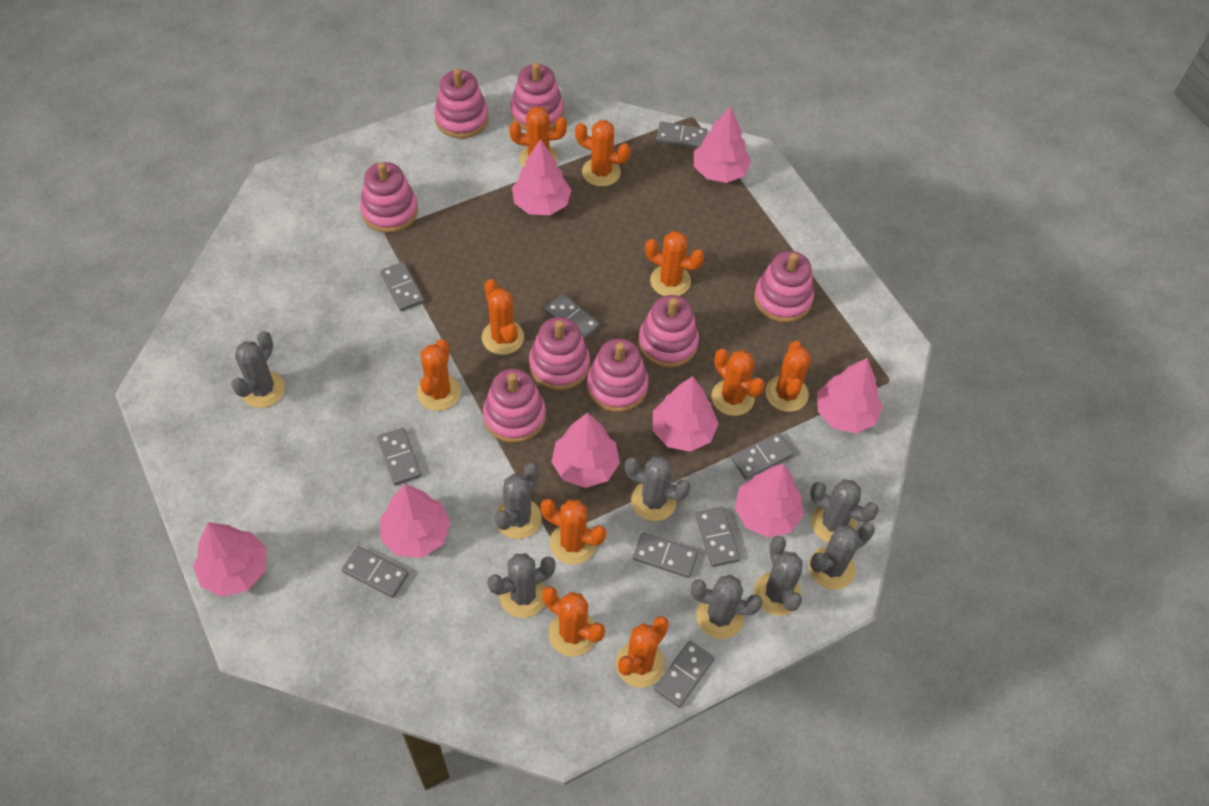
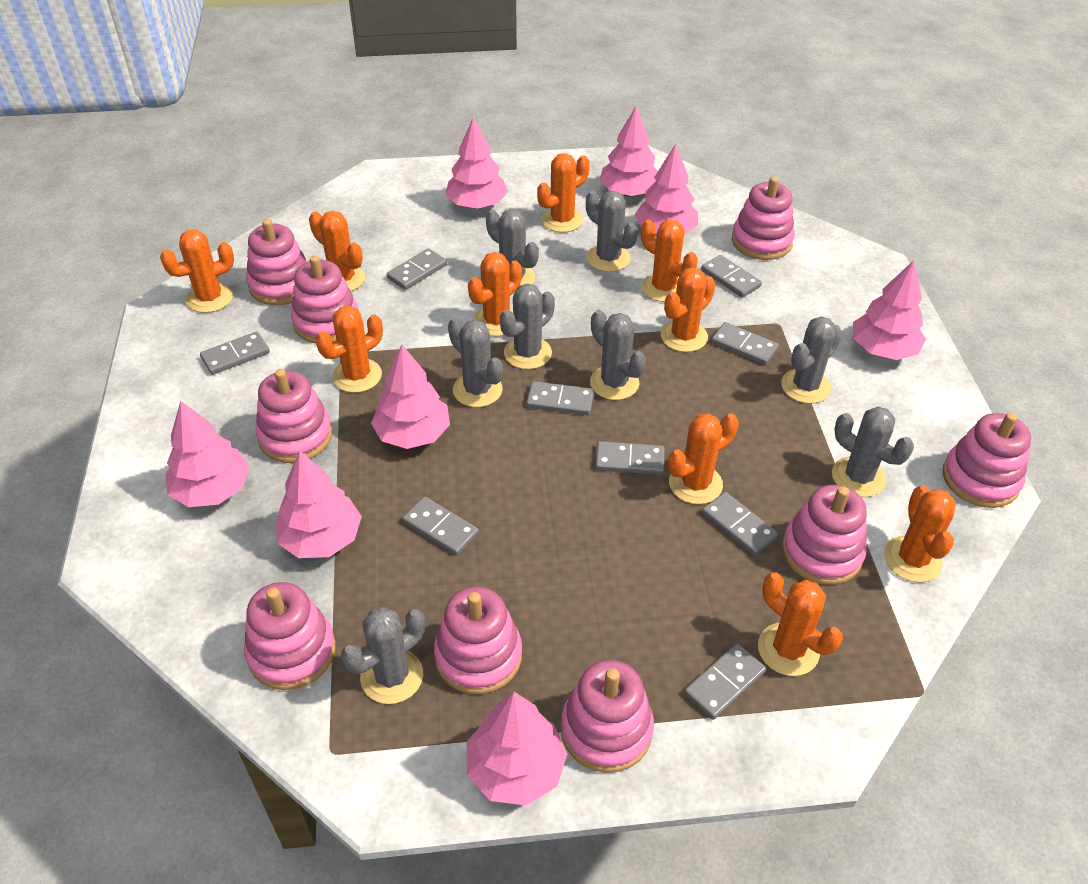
pink stacking toy: 8 -> 9

